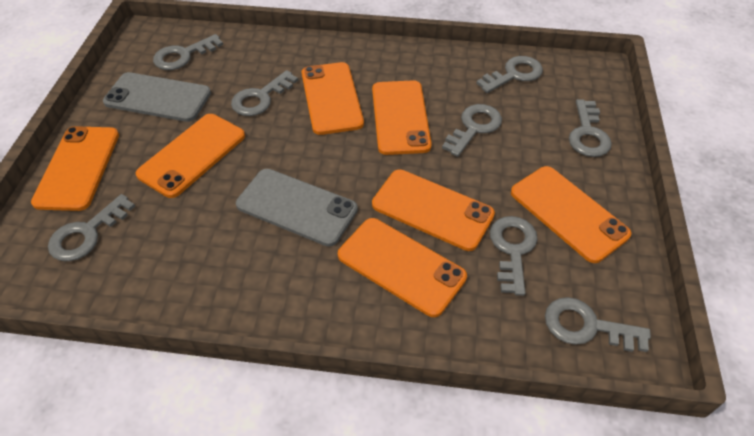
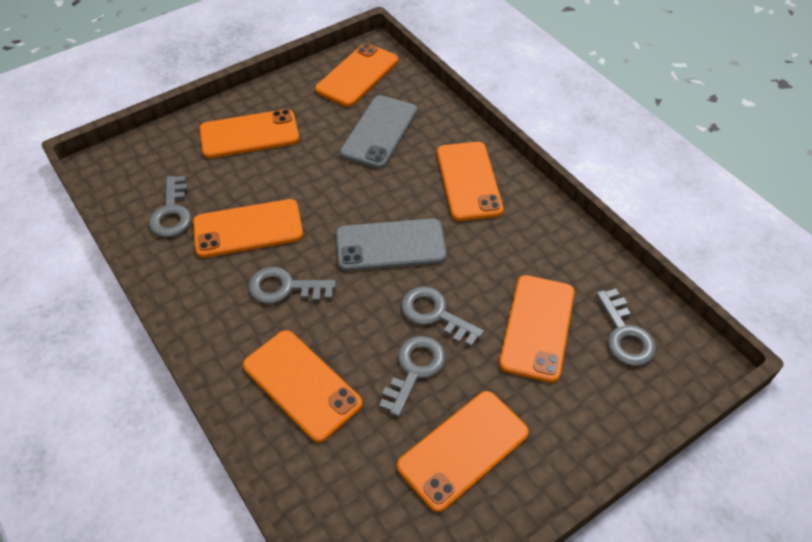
grey key: 8 -> 5

